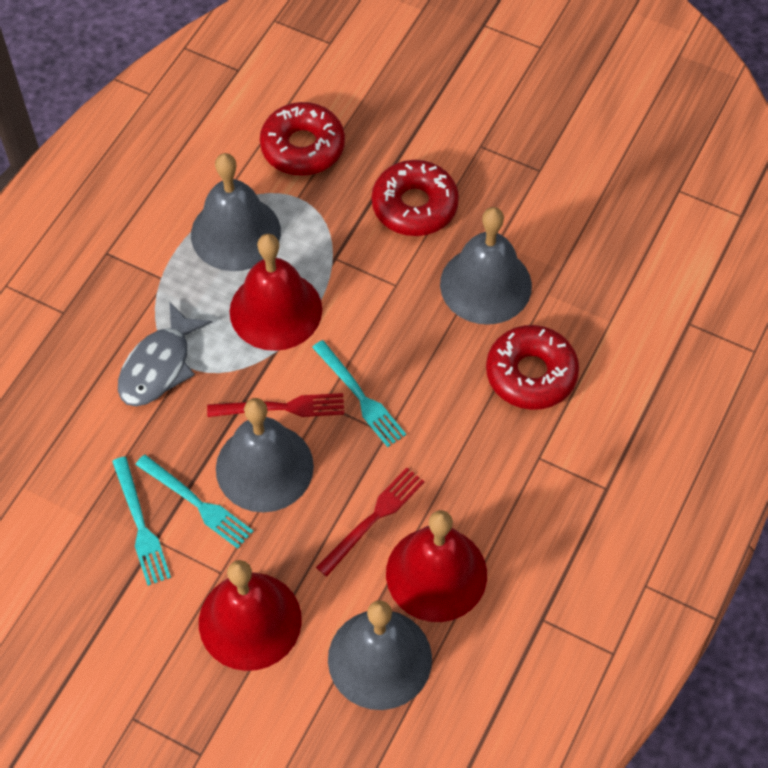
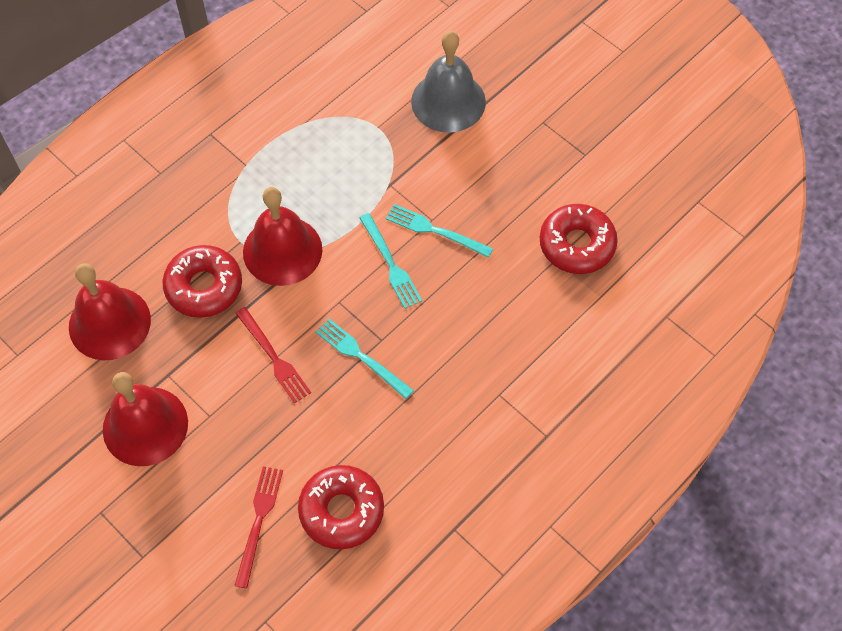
grey bell: 4 -> 1
grey fish: 1 -> 0

